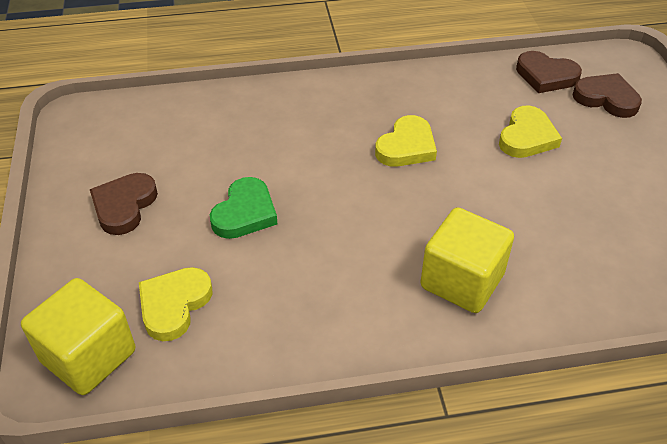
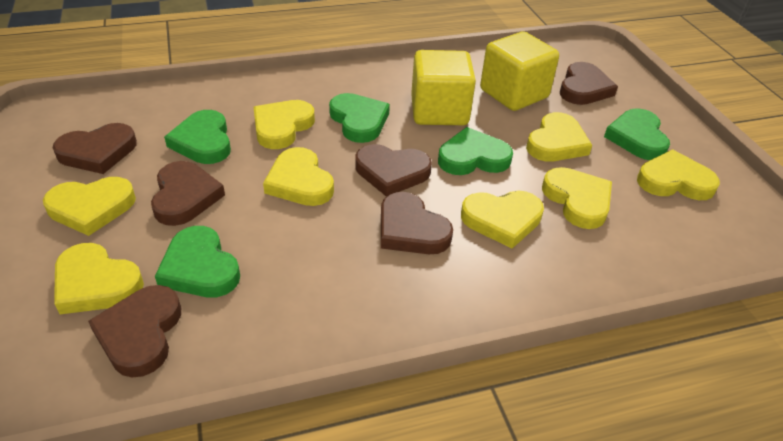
brown heart: 3 -> 6
green heart: 1 -> 5
yellow heart: 3 -> 8

